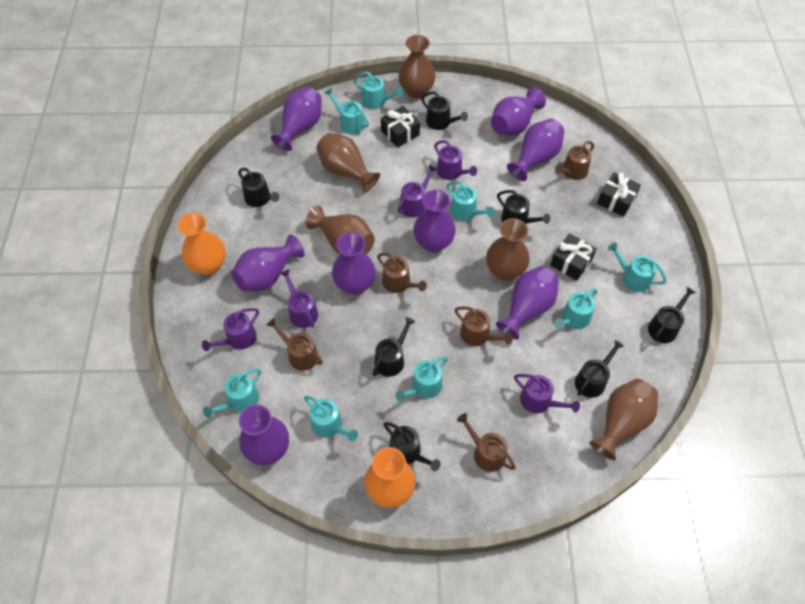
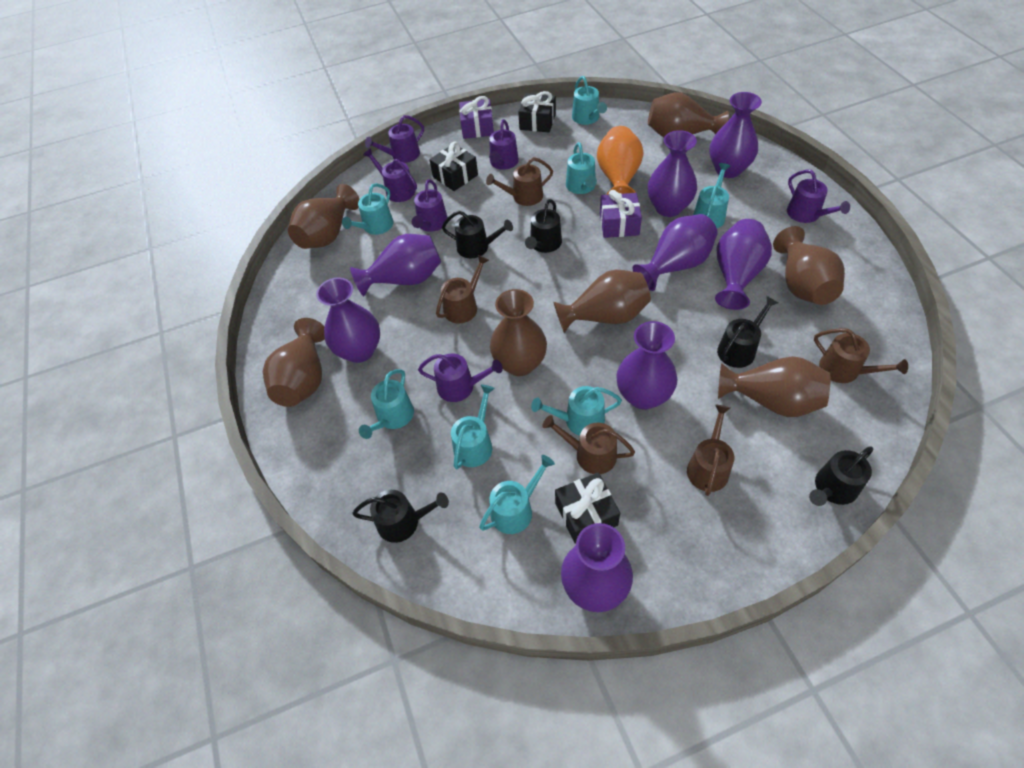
black watering can: 7 -> 5
brown vase: 5 -> 7
orange vase: 2 -> 1
purple gift: 0 -> 2
purple watering can: 5 -> 6

